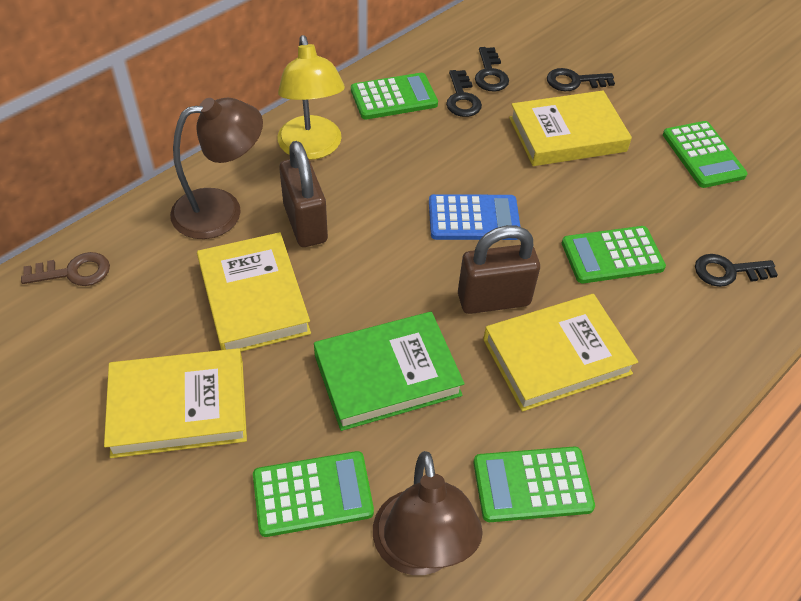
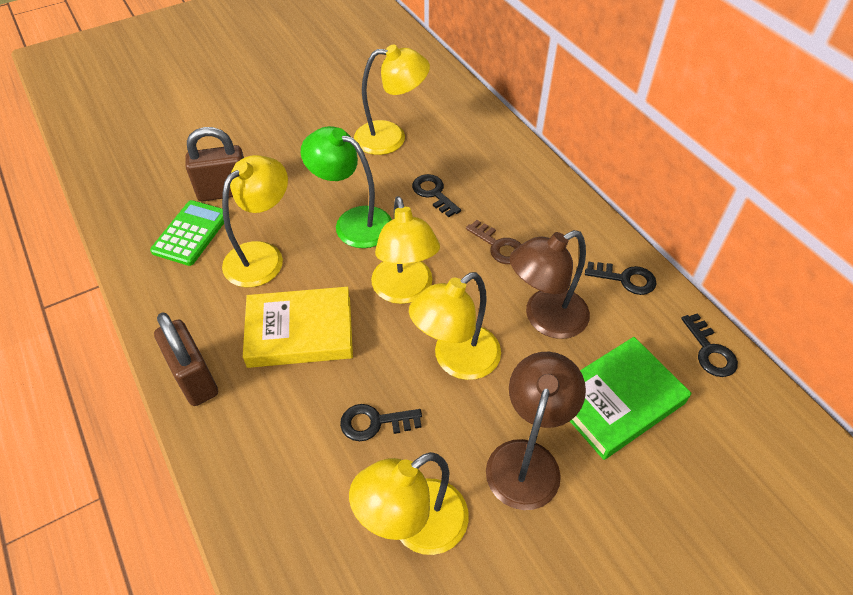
blue calculator: 1 -> 0
green calculator: 5 -> 1
green lamp: 0 -> 1
yellow book: 4 -> 1
yellow lamp: 1 -> 5

